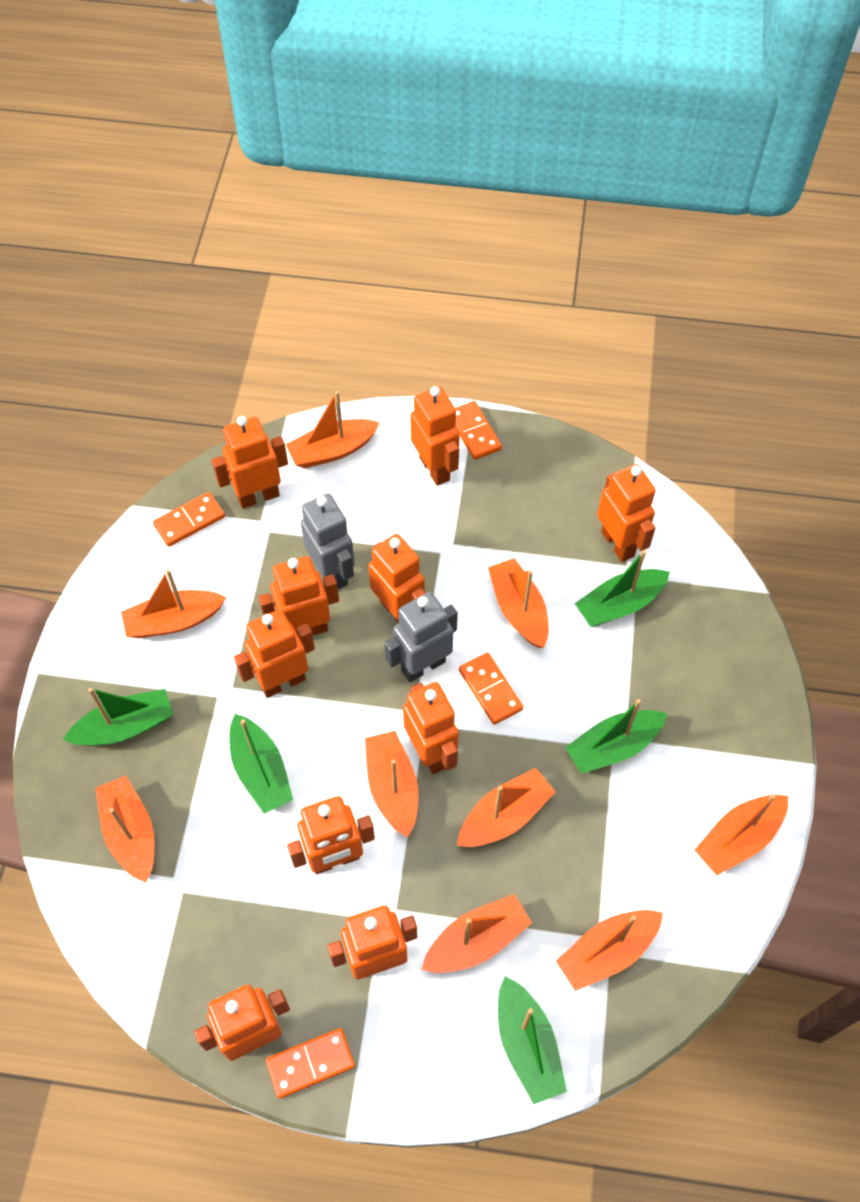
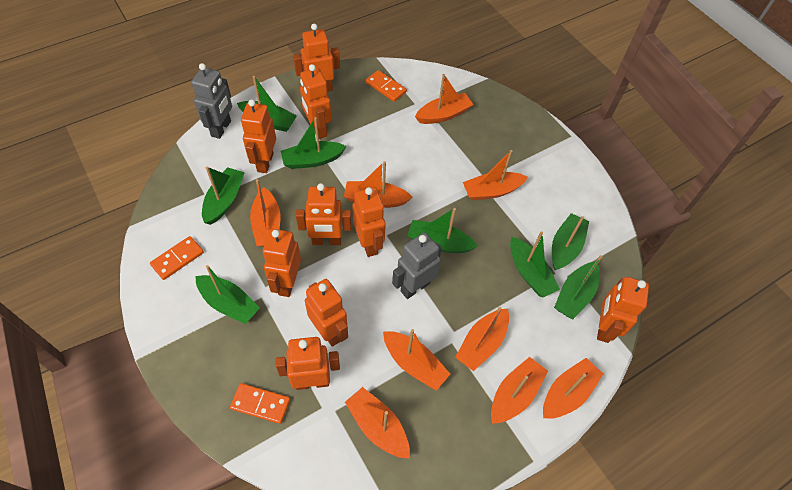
green boat: 5 -> 8
orange domino: 4 -> 3
orange robot: 10 -> 9

